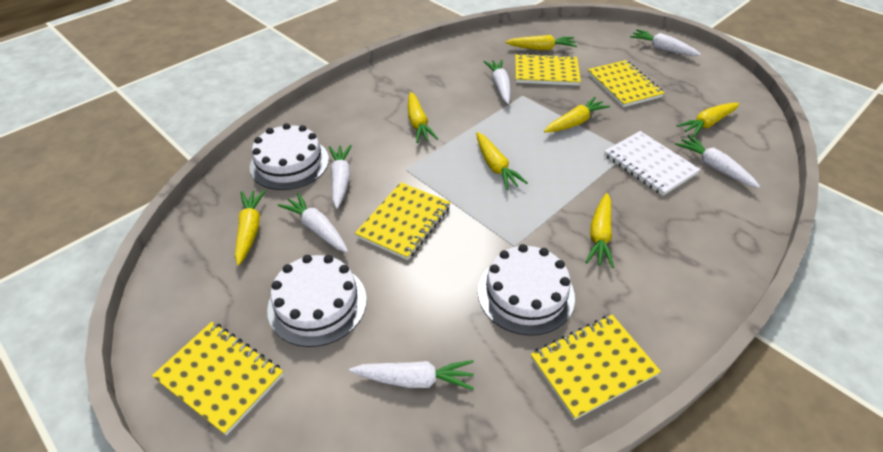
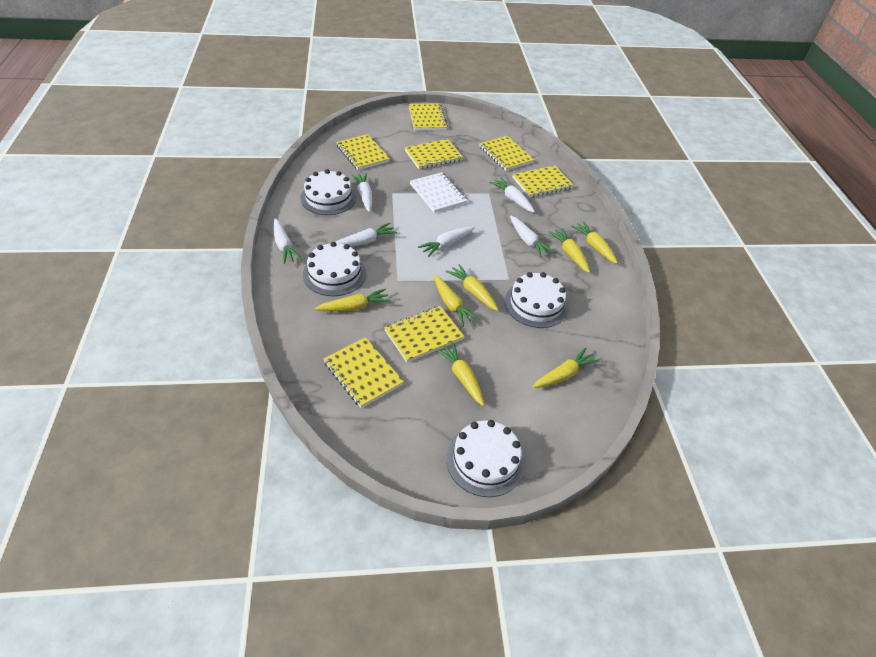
white cake: 3 -> 4
yellow notebook: 5 -> 7

